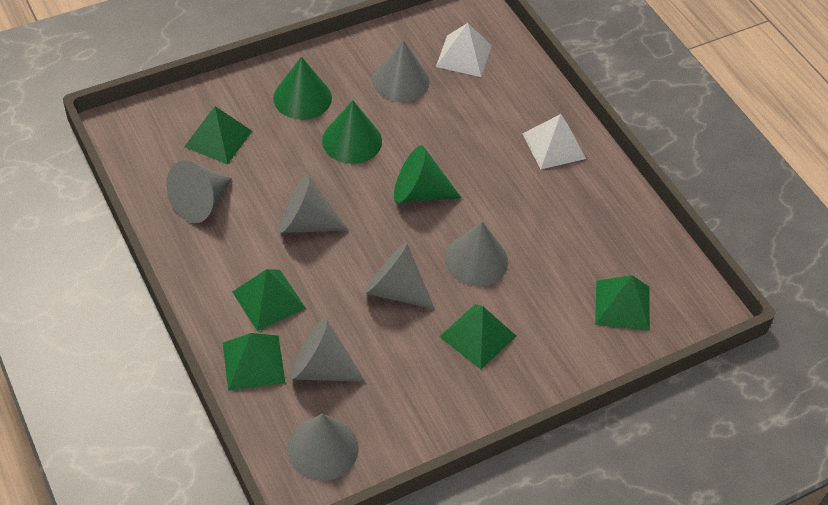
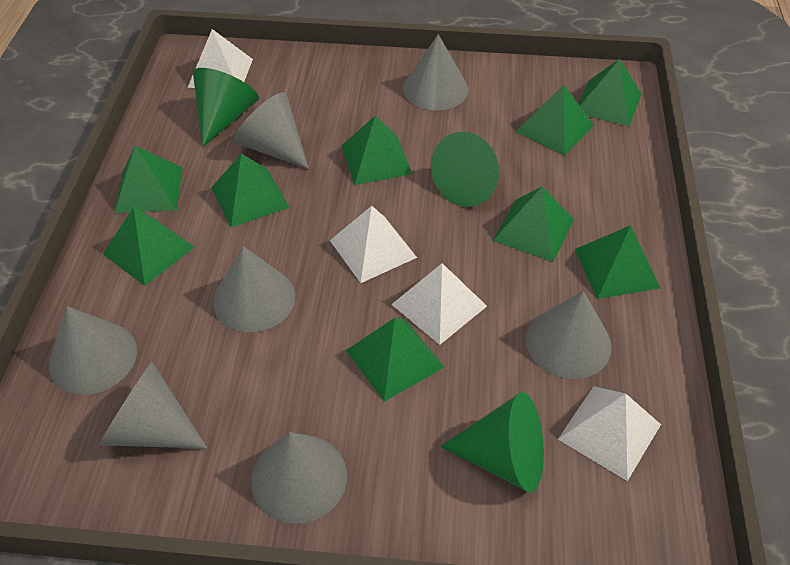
green pyramid: 5 -> 9
white pyramid: 2 -> 4

